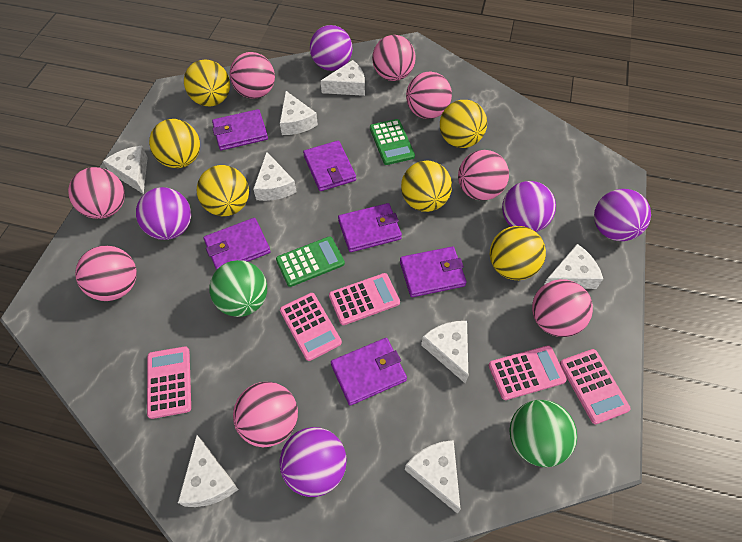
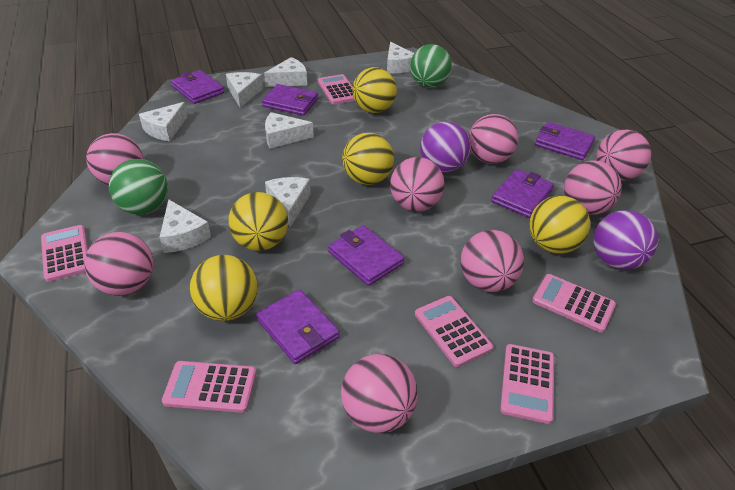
green calculator: 2 -> 0
pink calculator: 5 -> 6
purple ball: 5 -> 2
white cheese: 8 -> 7
yellow ball: 6 -> 5

